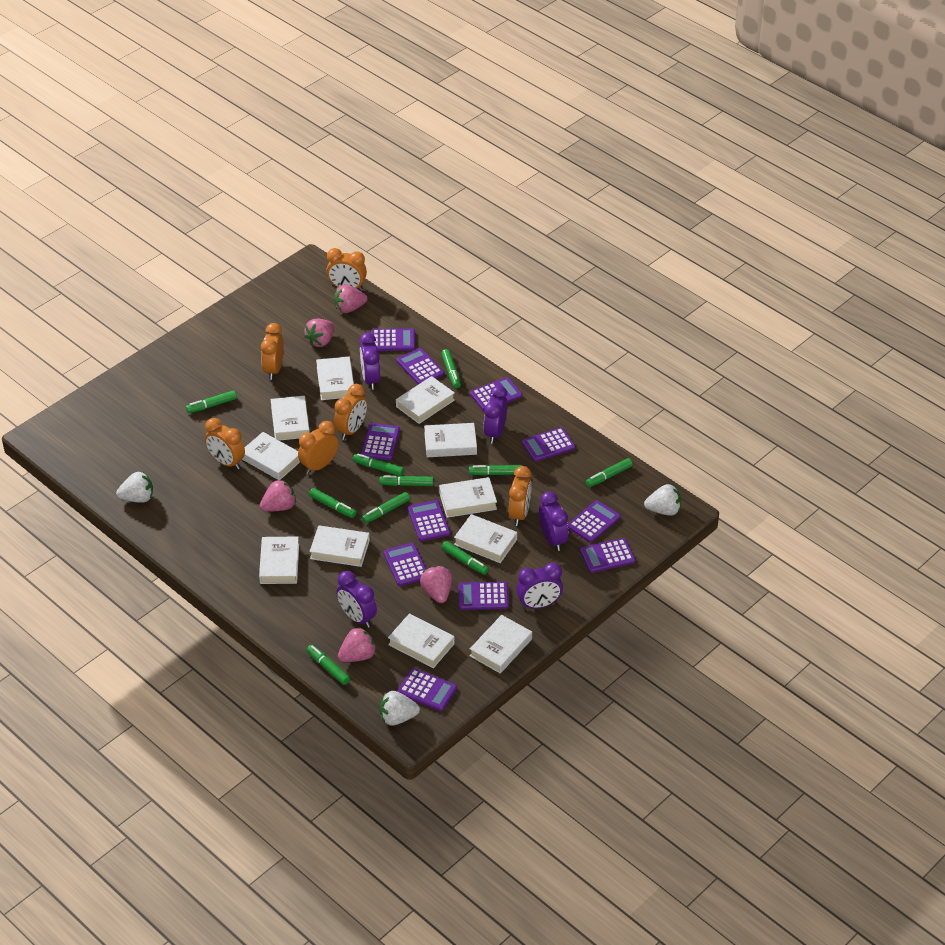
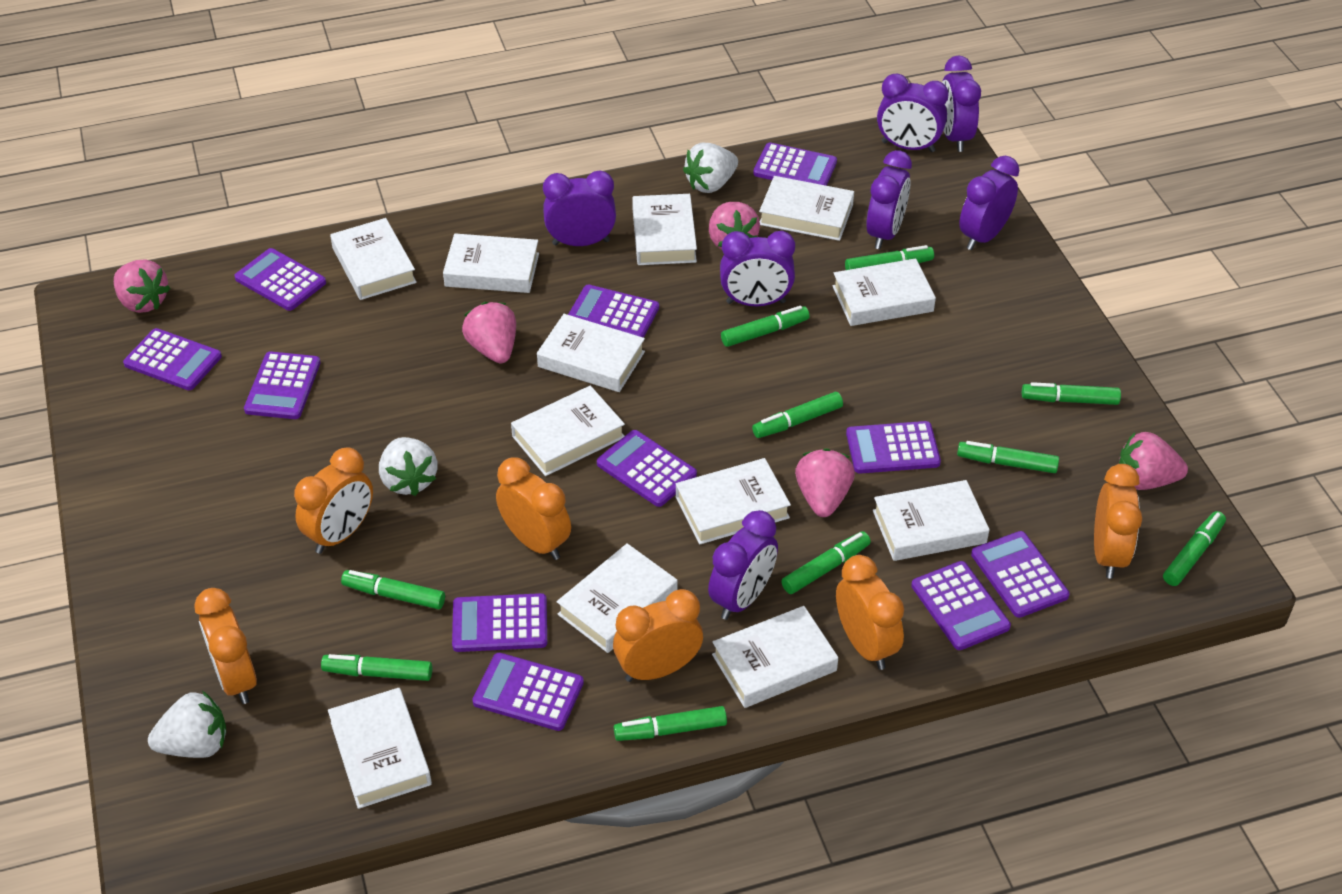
purple clock: 5 -> 7
white book: 11 -> 12

